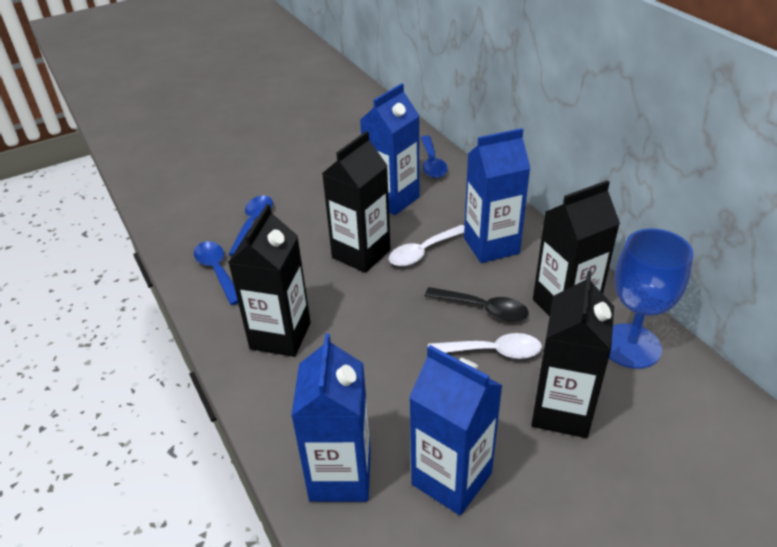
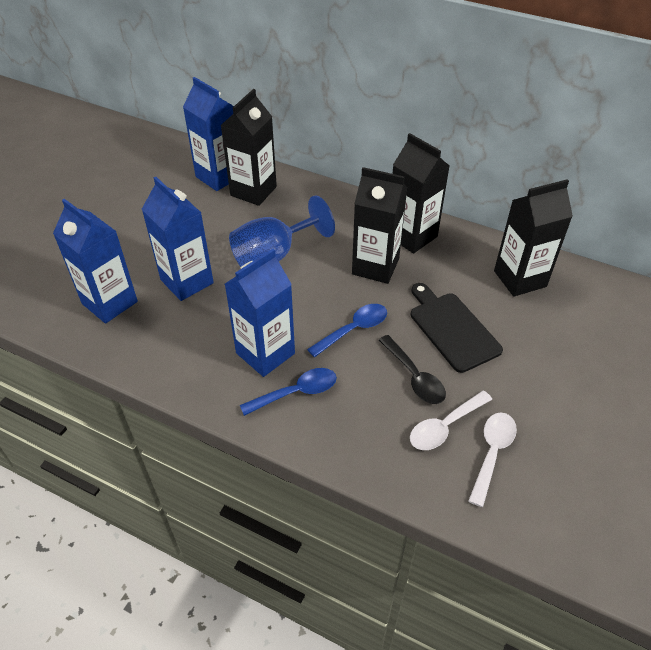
black cutting board: 0 -> 1
blue spoon: 3 -> 2

